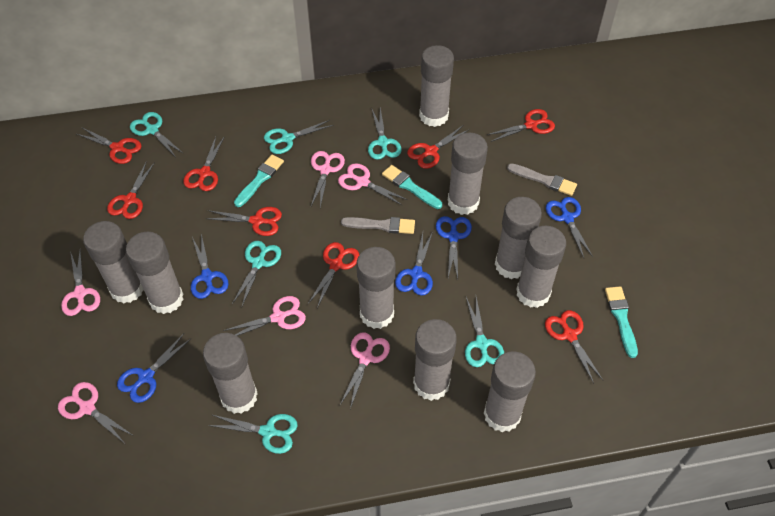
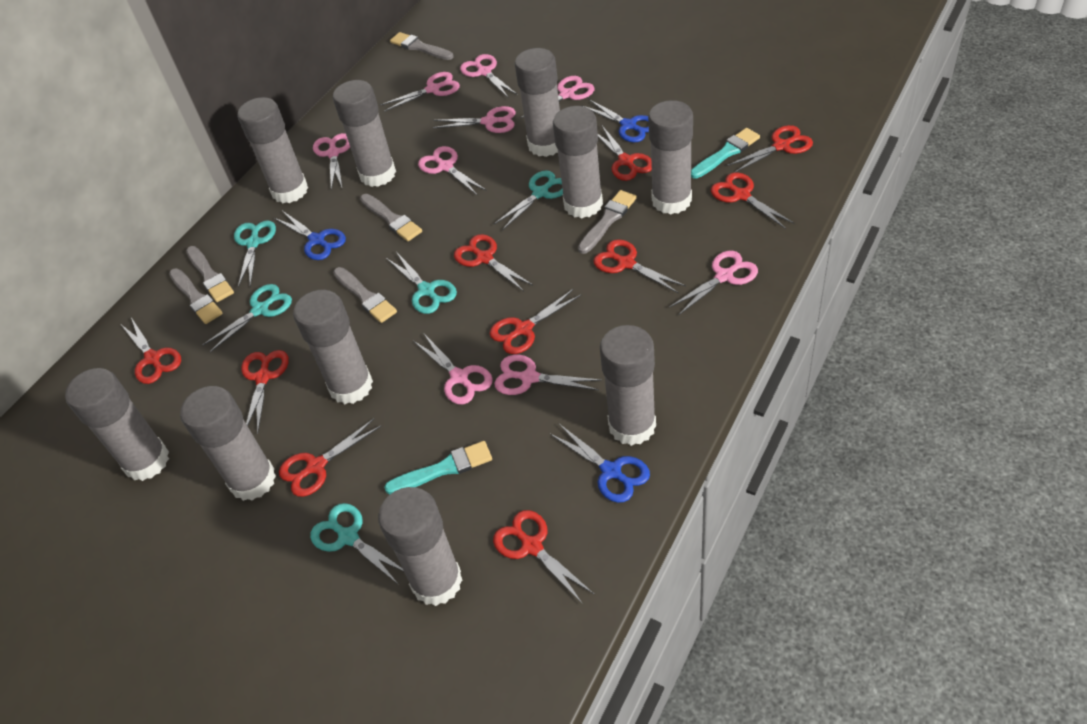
blue scissors: 5 -> 3
grey brush: 2 -> 6
pink scissors: 6 -> 9
red scissors: 8 -> 10
turquoise brush: 3 -> 2
turquoise scissors: 6 -> 5

